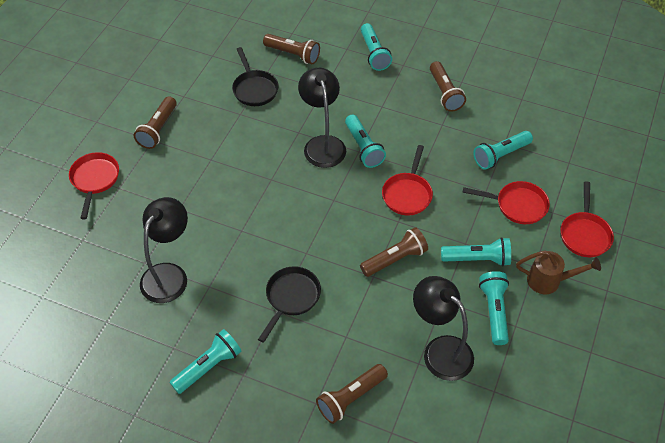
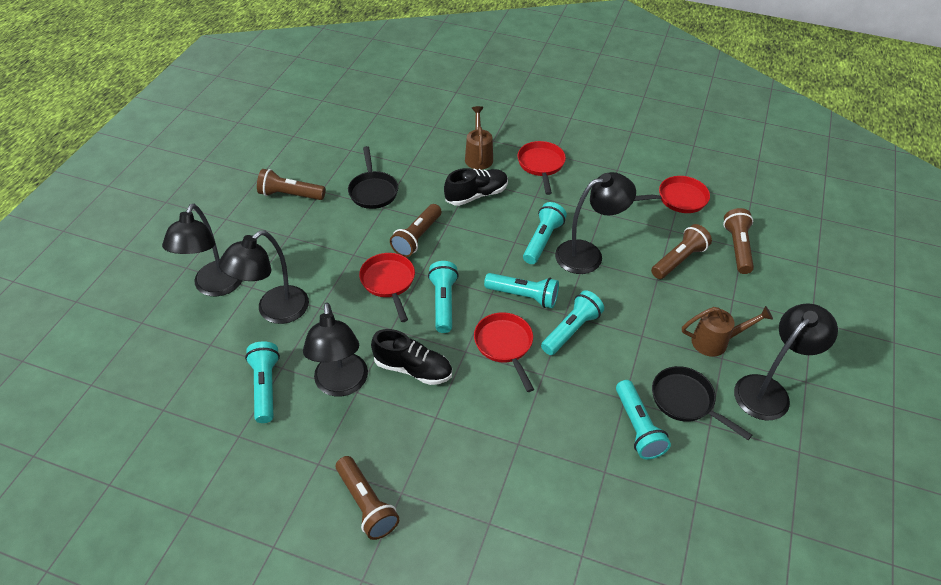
black lamp: 3 -> 5
black shoe: 0 -> 2
brown watering can: 1 -> 2

